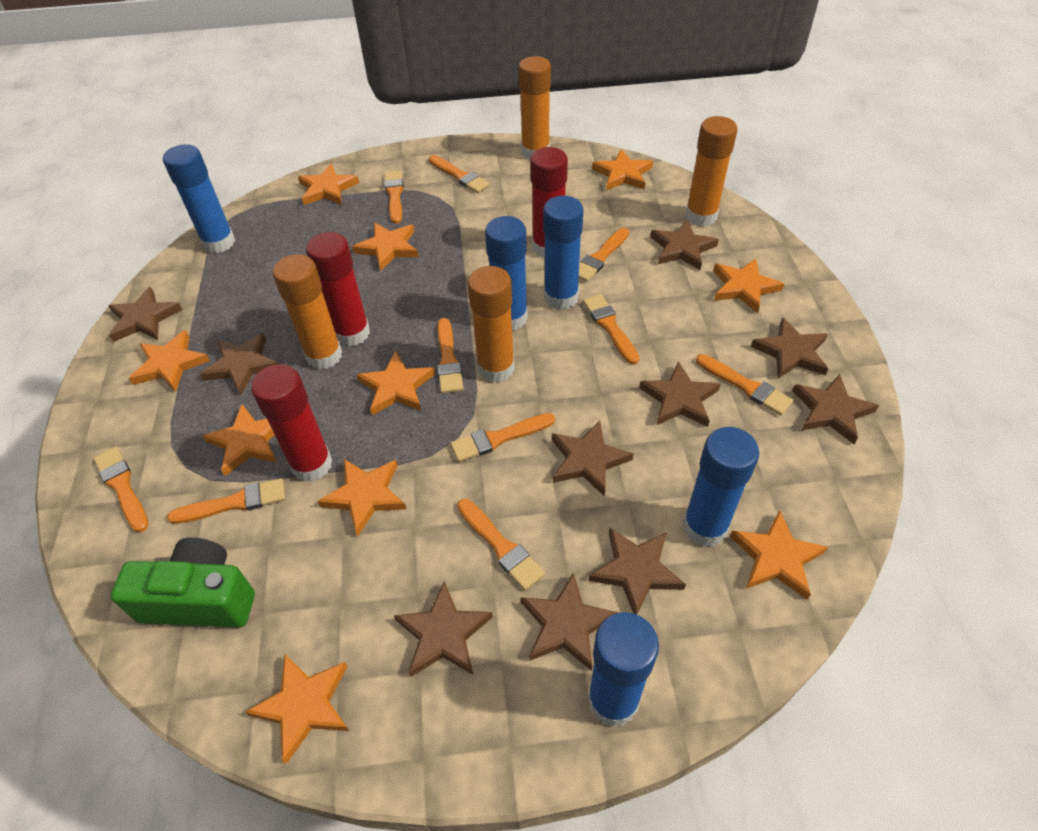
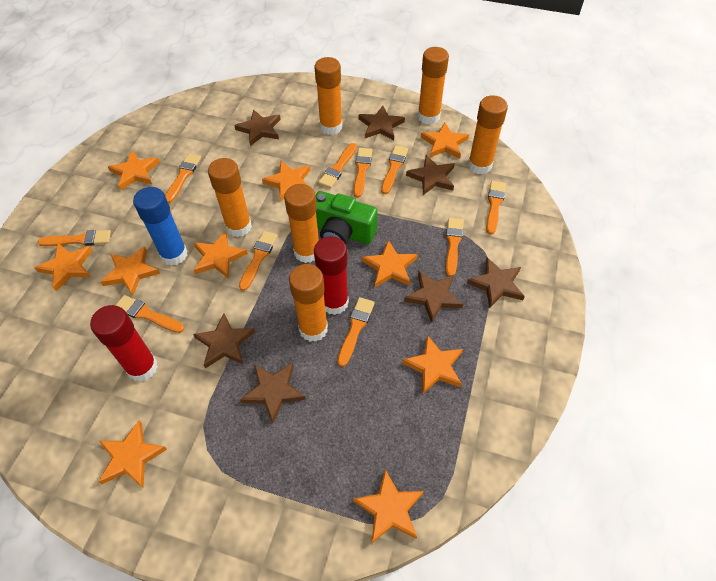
blue glue stick: 5 -> 1
brown star: 10 -> 7
orange glue stick: 4 -> 6
red glue stick: 3 -> 2

